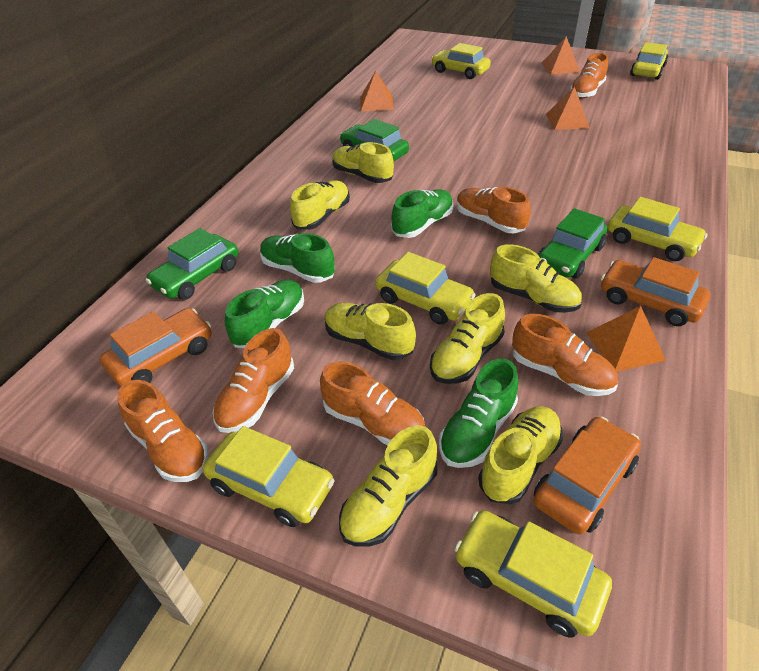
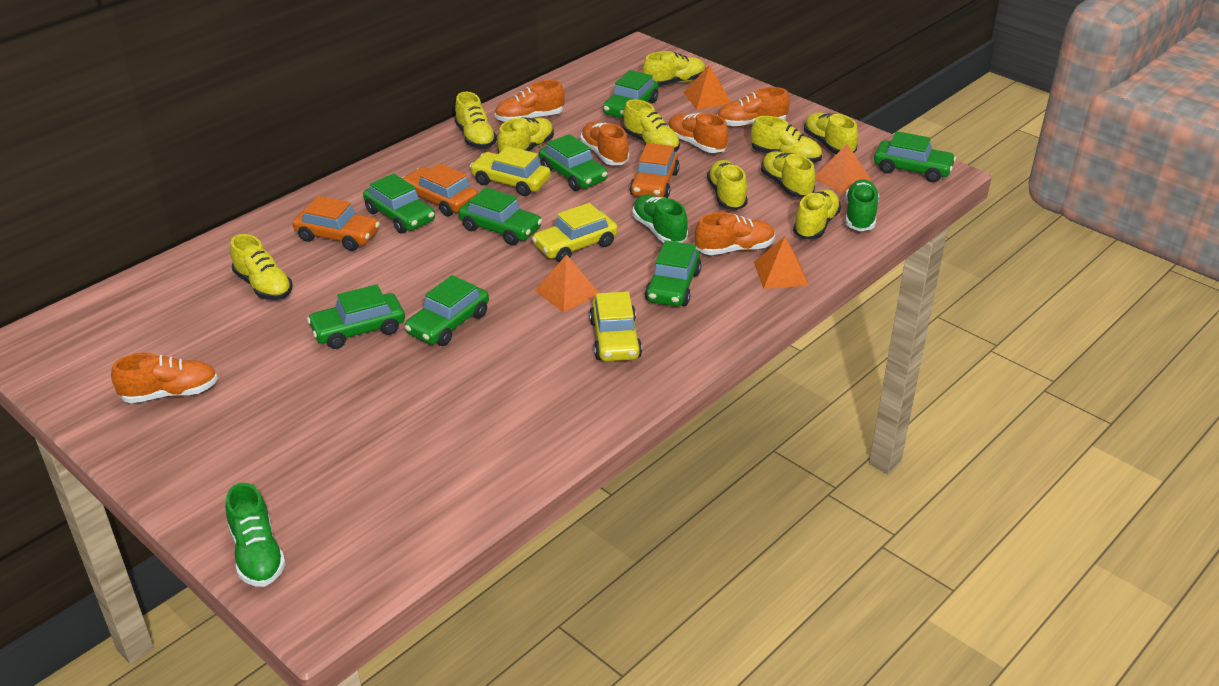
green car: 3 -> 8
green shoe: 4 -> 3
yellow car: 6 -> 3
yellow shoe: 7 -> 10

